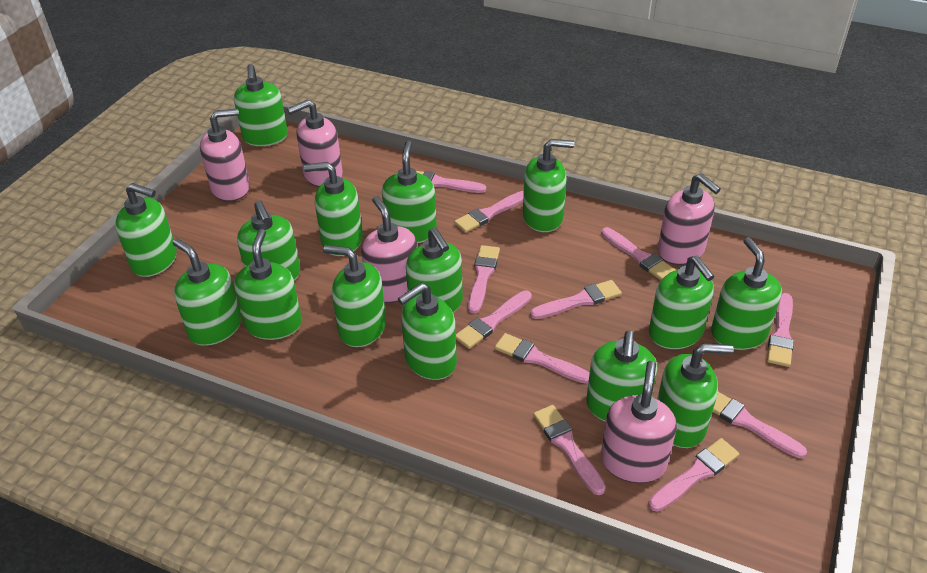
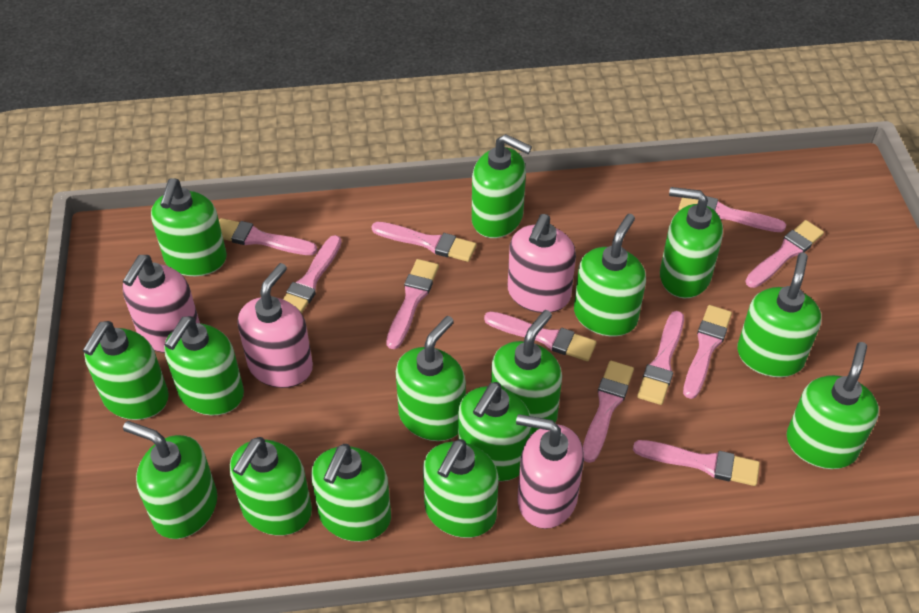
pink soap dispenser: 5 -> 4

